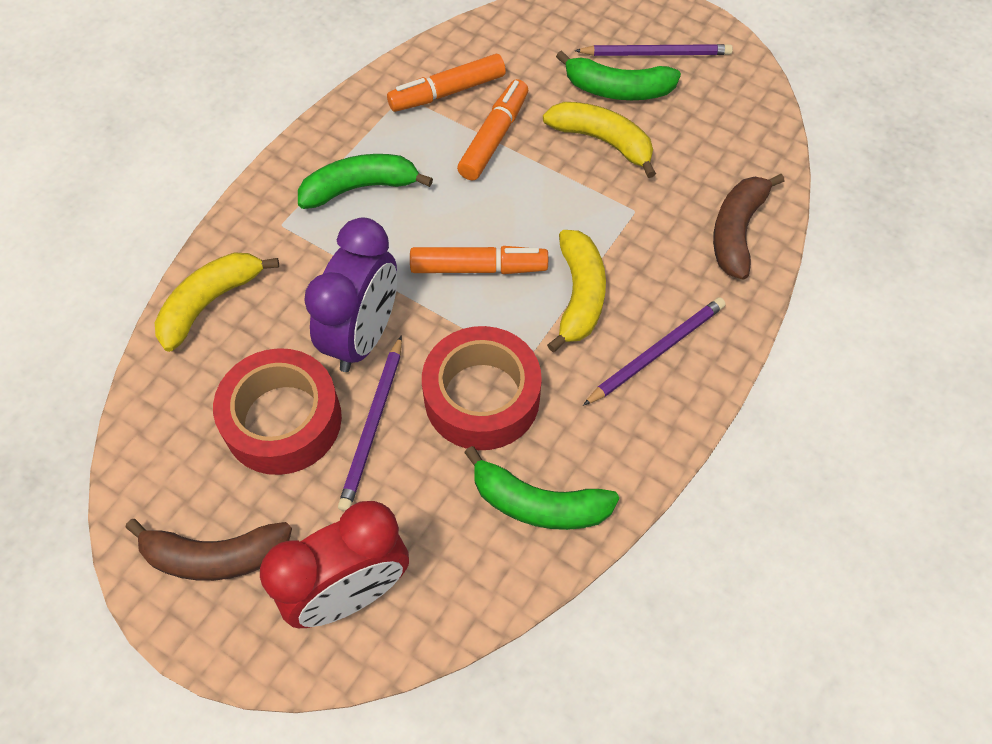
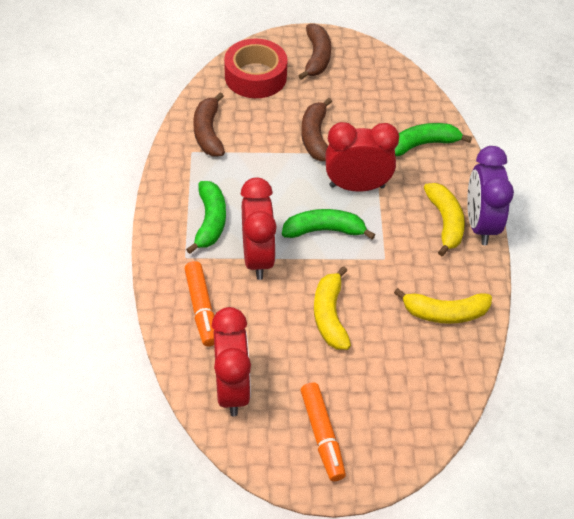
brown banana: 2 -> 3
orange marker: 3 -> 2
purple pencil: 3 -> 0
red clock: 1 -> 3
red tape: 2 -> 1

